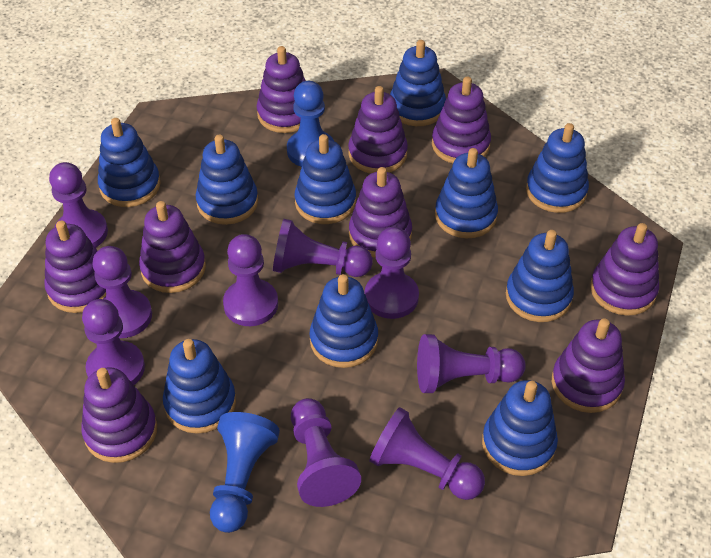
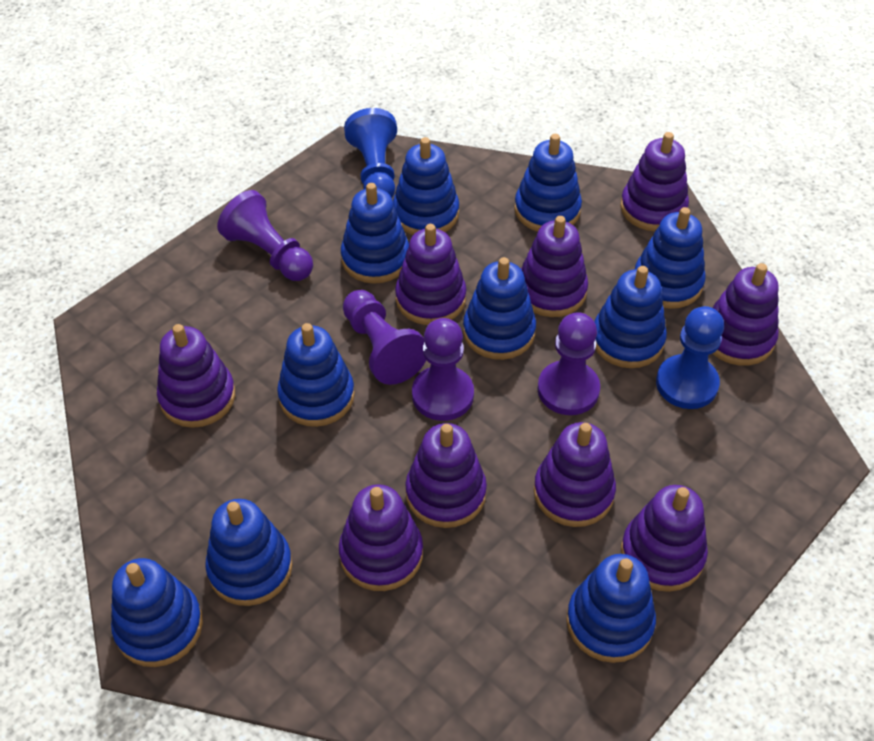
purple pawn: 9 -> 4

